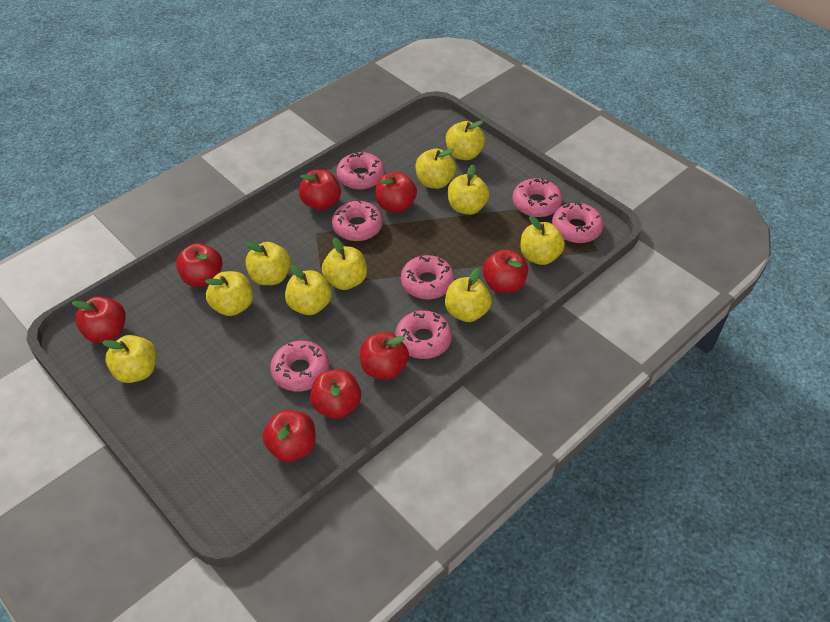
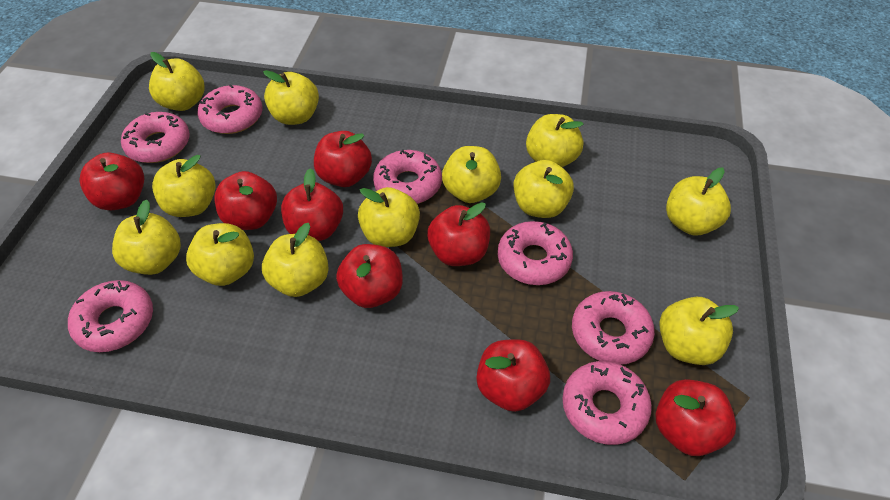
yellow apple: 10 -> 12

